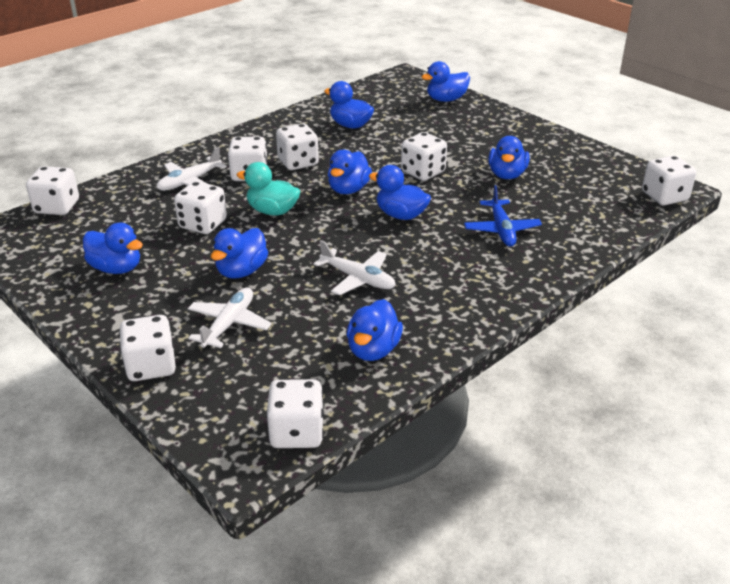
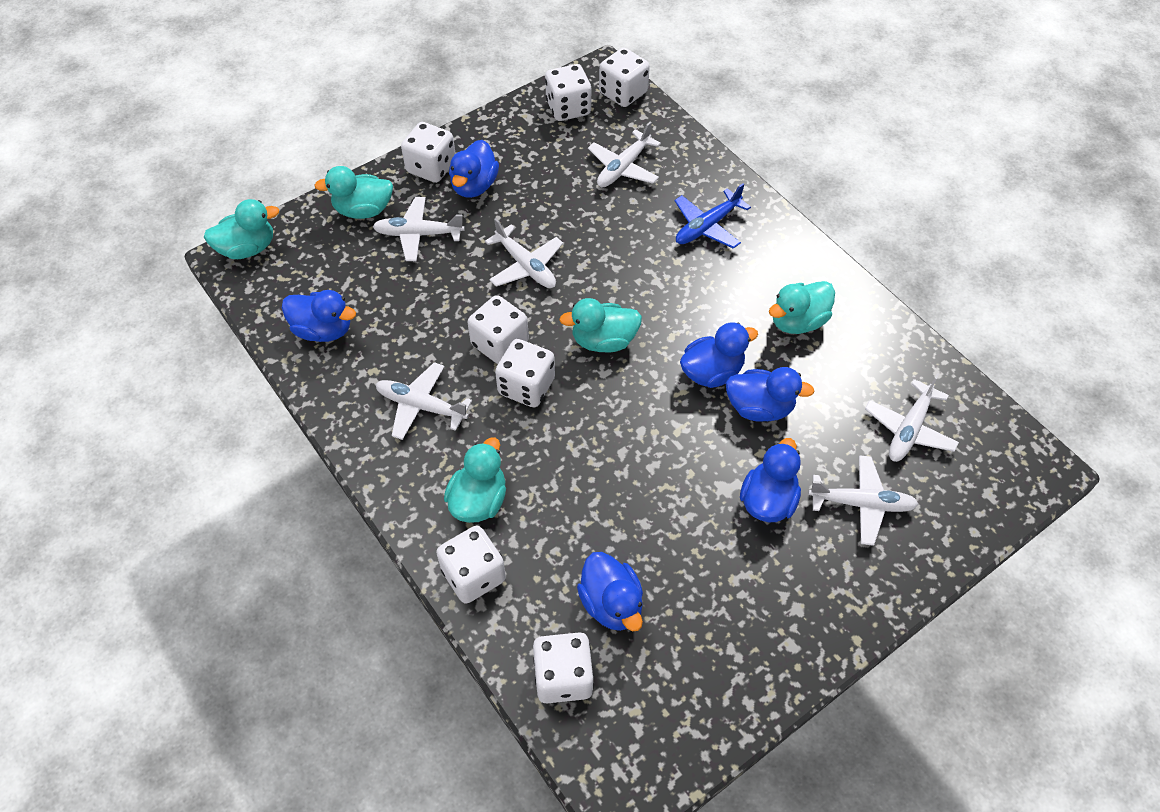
blue duck: 8 -> 6
turquoise duck: 1 -> 5
white dice: 8 -> 7
white plane: 3 -> 6

